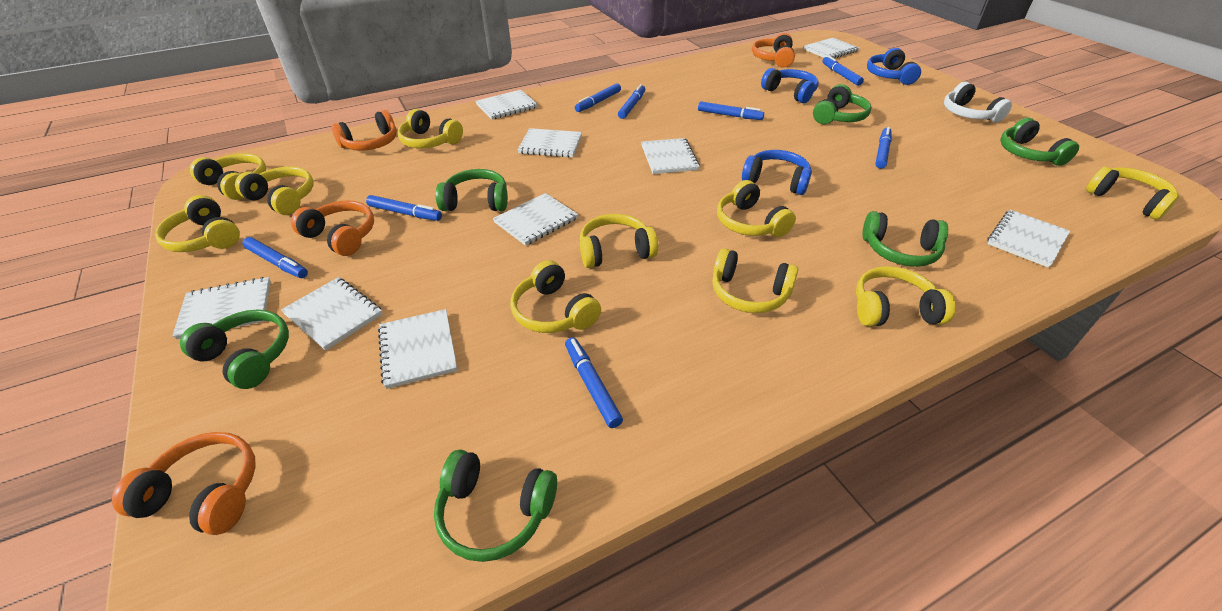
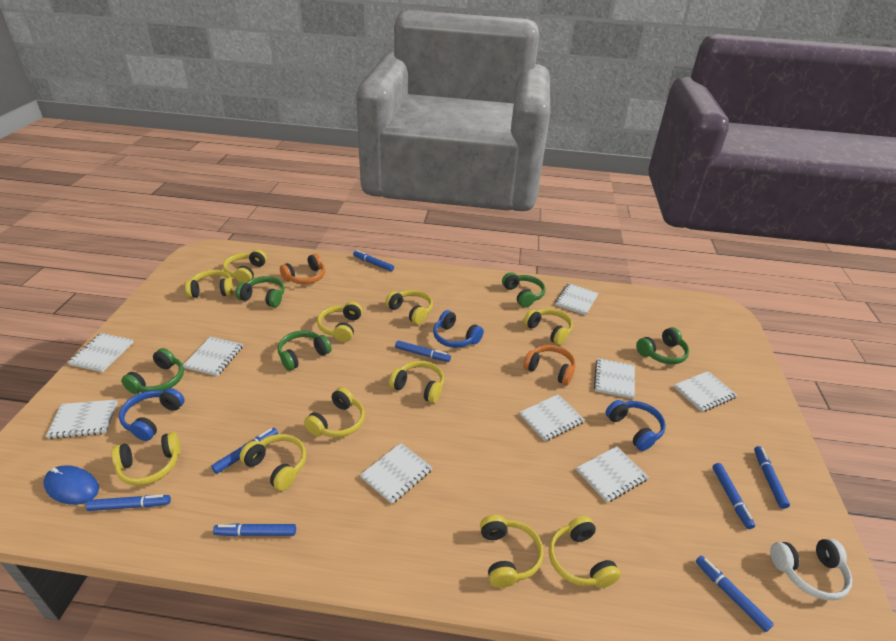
blue mouse: 0 -> 1
green headphones: 6 -> 5
orange headphones: 4 -> 2
yellow headphones: 10 -> 11

